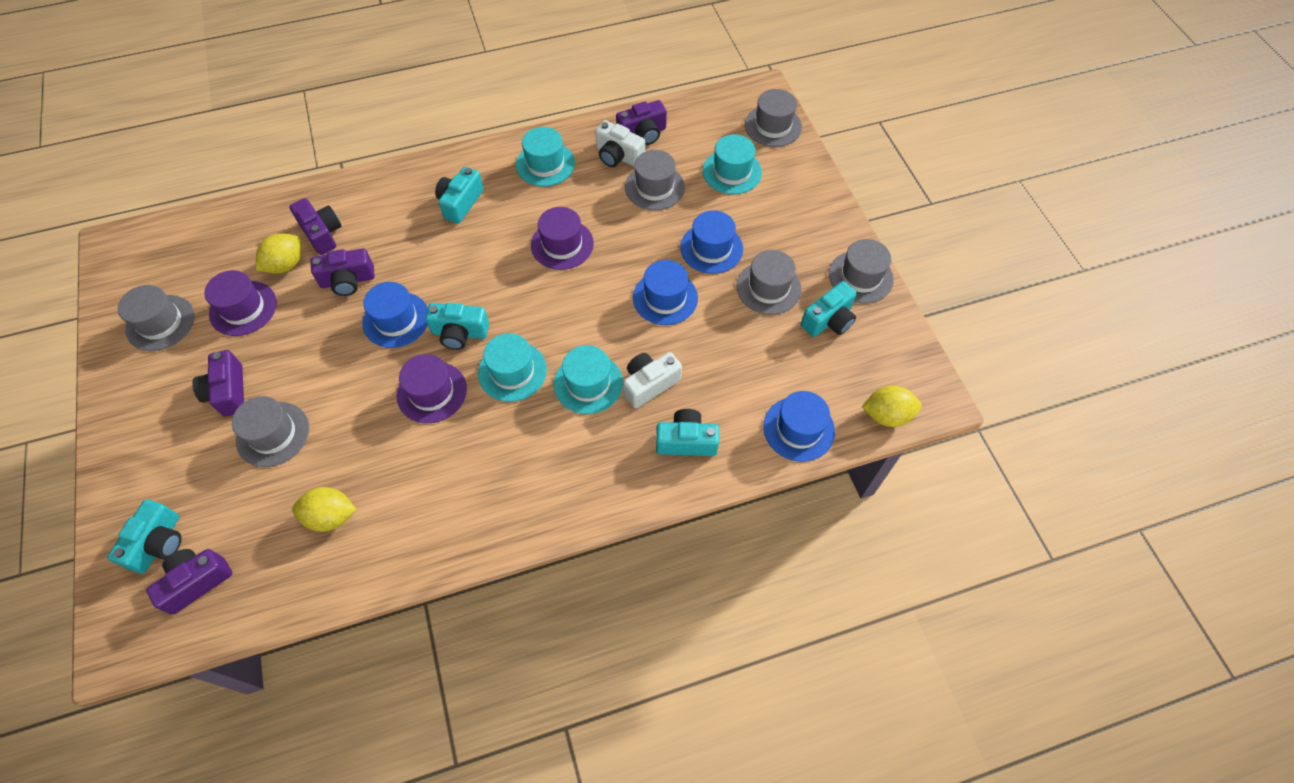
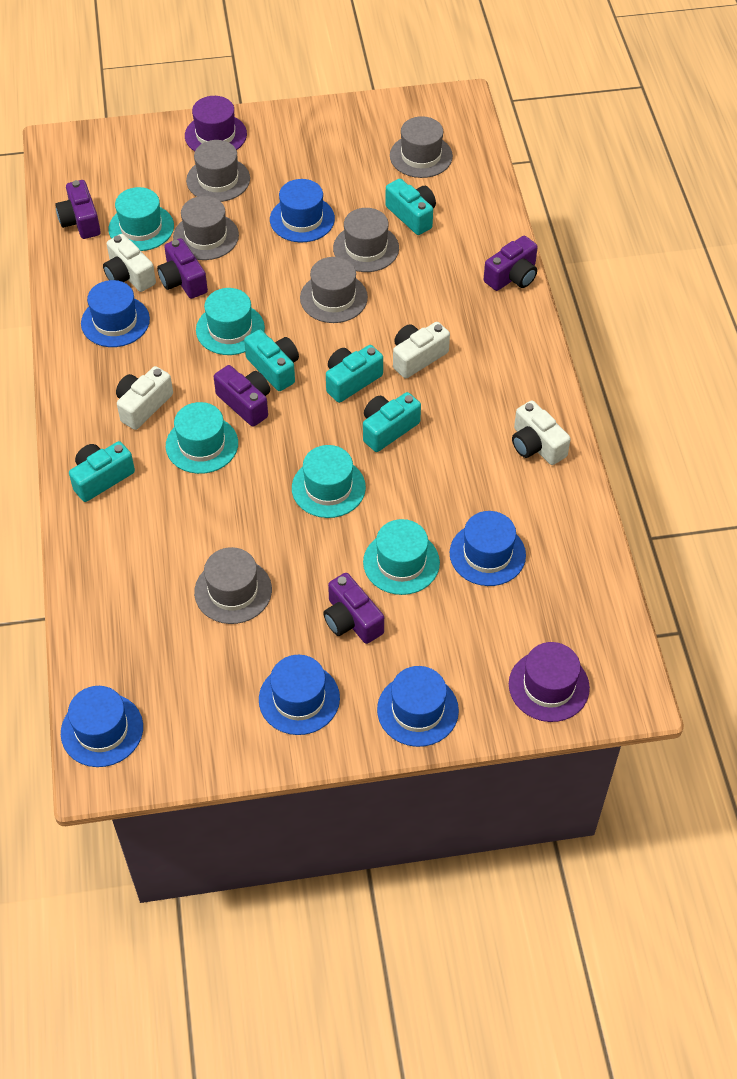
blue hat: 4 -> 6
purple hat: 3 -> 2
turquoise hat: 4 -> 5
white camera: 2 -> 4
yellow lemon: 3 -> 0

